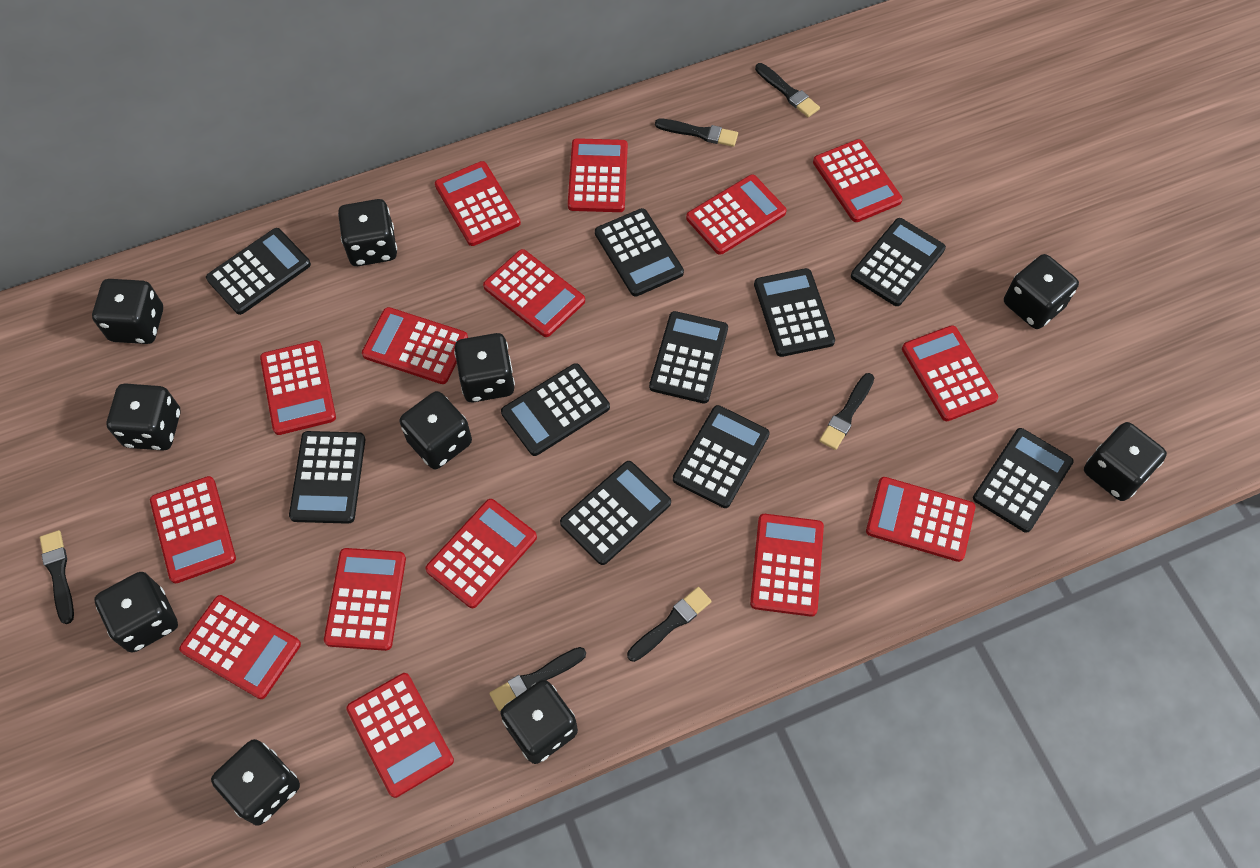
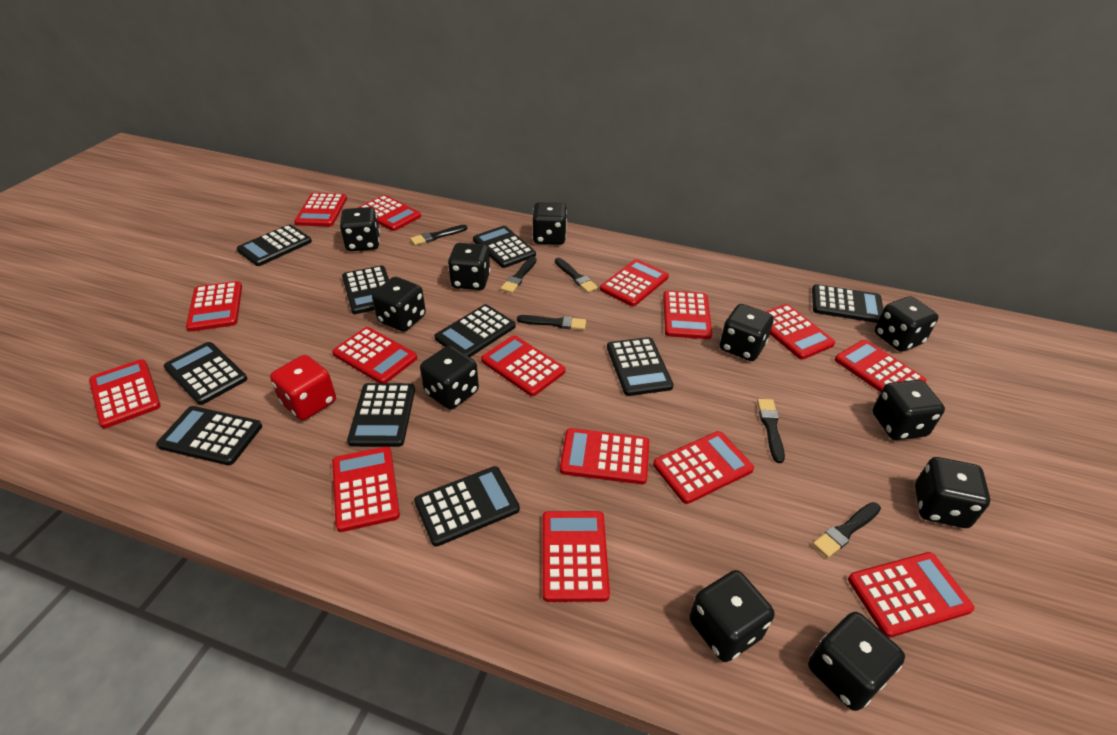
black dice: 10 -> 11
red dice: 0 -> 1

